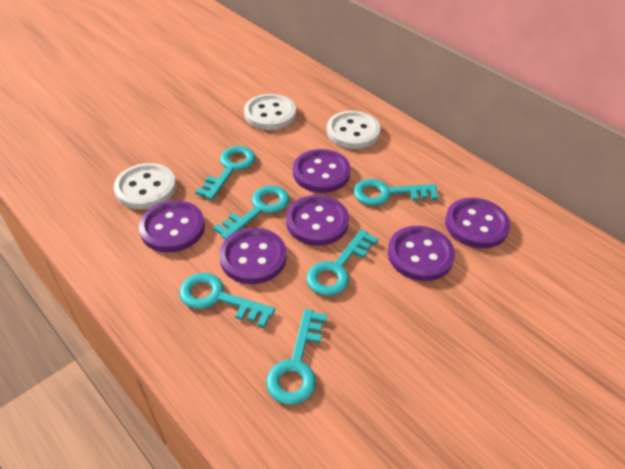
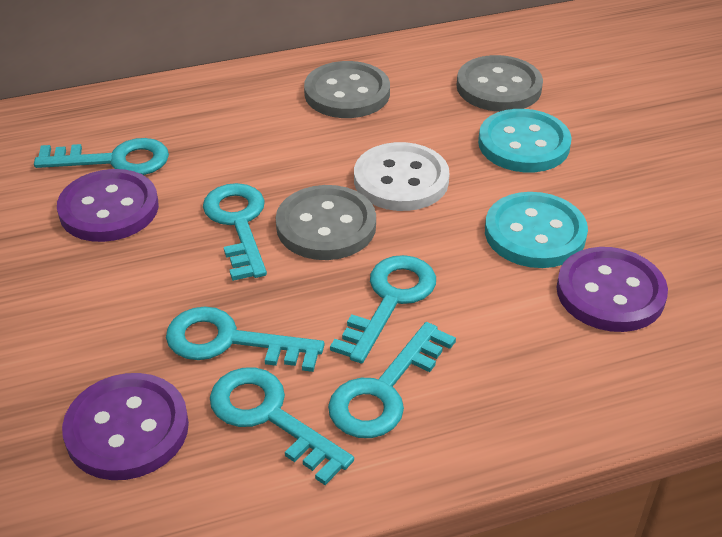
grey button: 0 -> 3
purple button: 6 -> 3
turquoise button: 0 -> 2
white button: 3 -> 1

